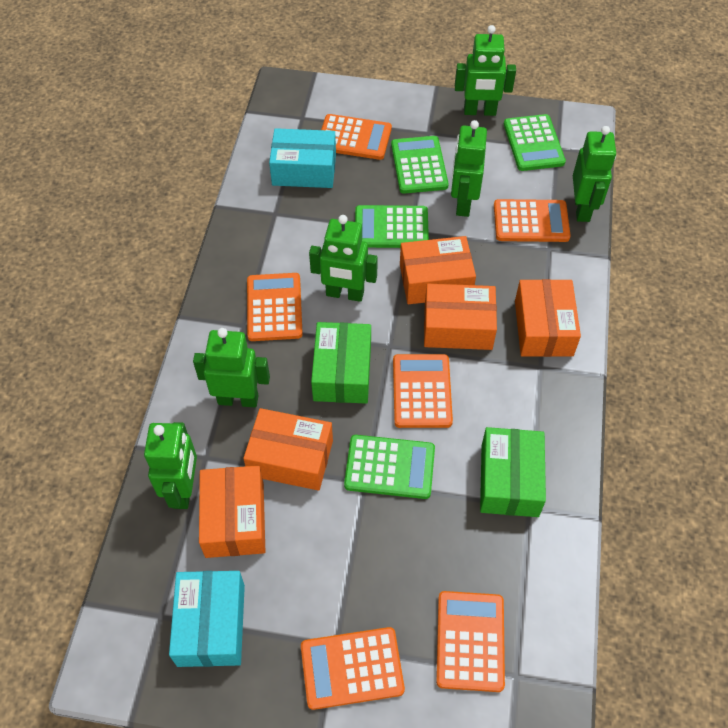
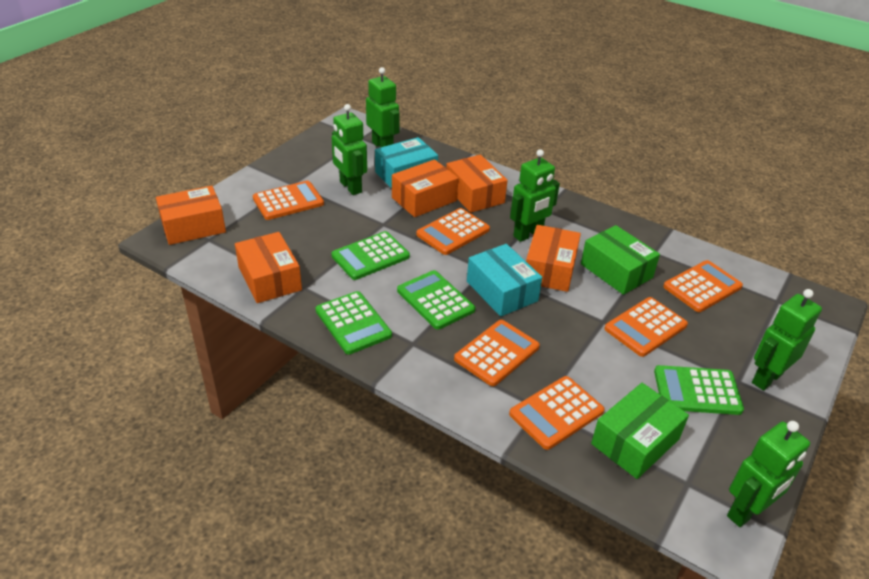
green robot: 6 -> 5

